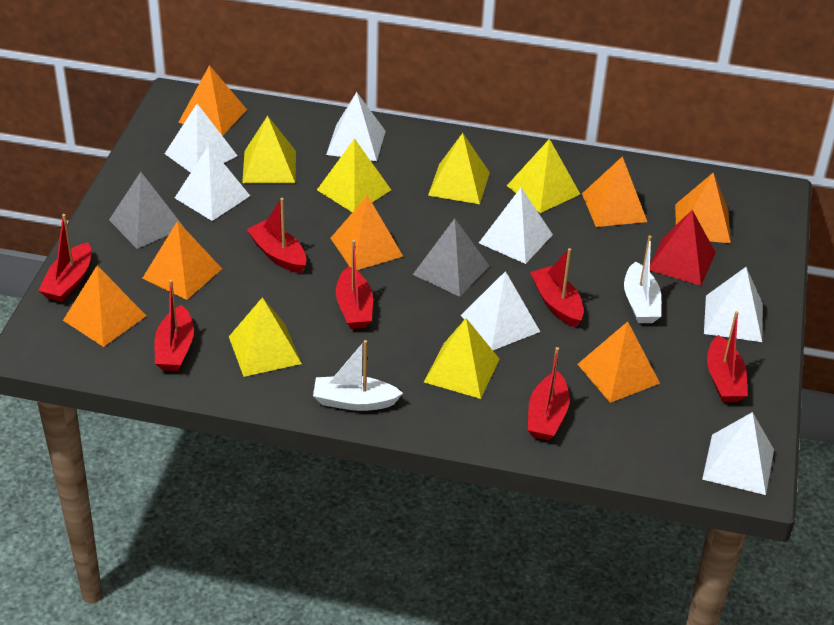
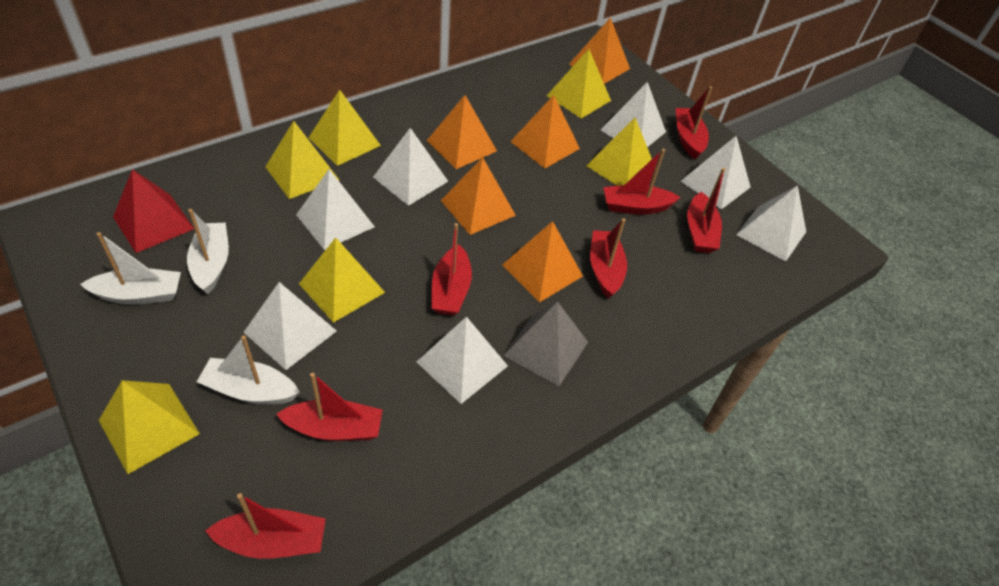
grey pyramid: 2 -> 1
orange pyramid: 7 -> 5
white boat: 2 -> 3

